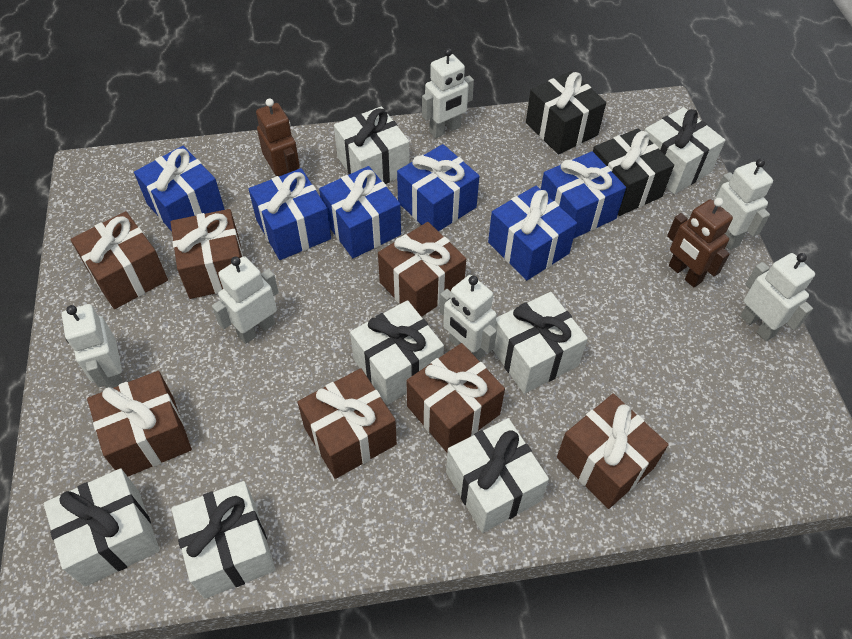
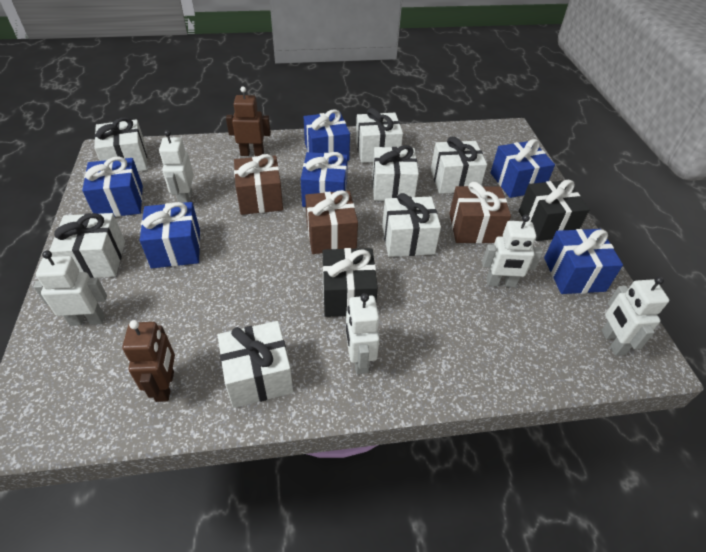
brown gift: 7 -> 3
white robot: 6 -> 5

